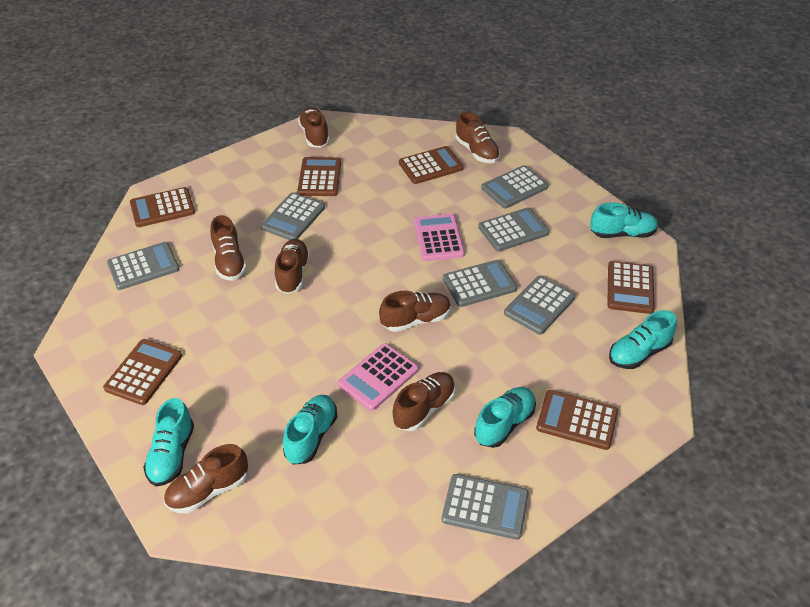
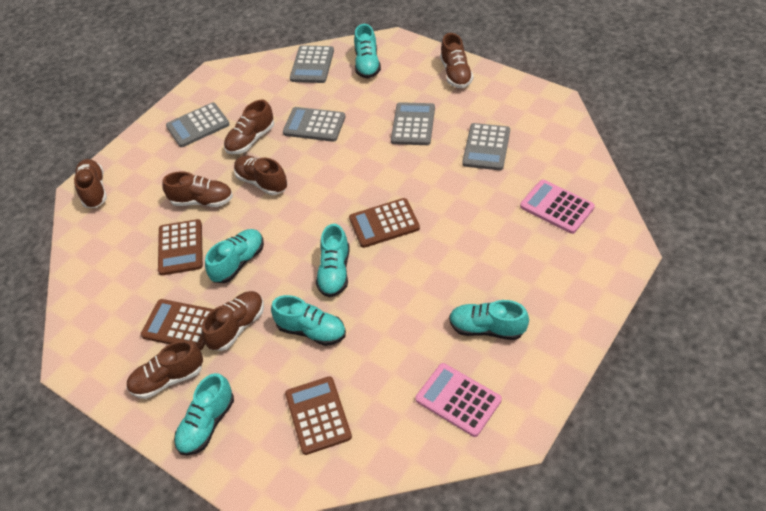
brown calculator: 6 -> 4
grey calculator: 7 -> 5
turquoise shoe: 5 -> 6

